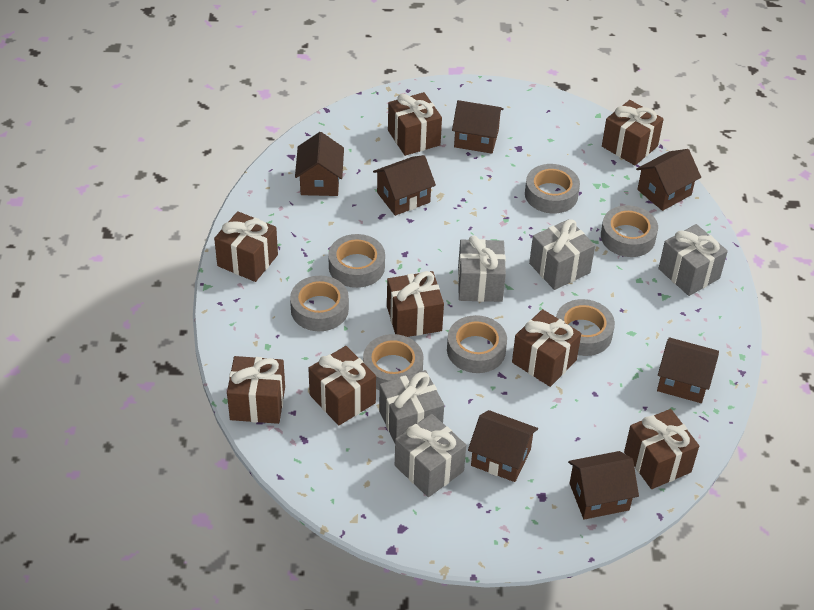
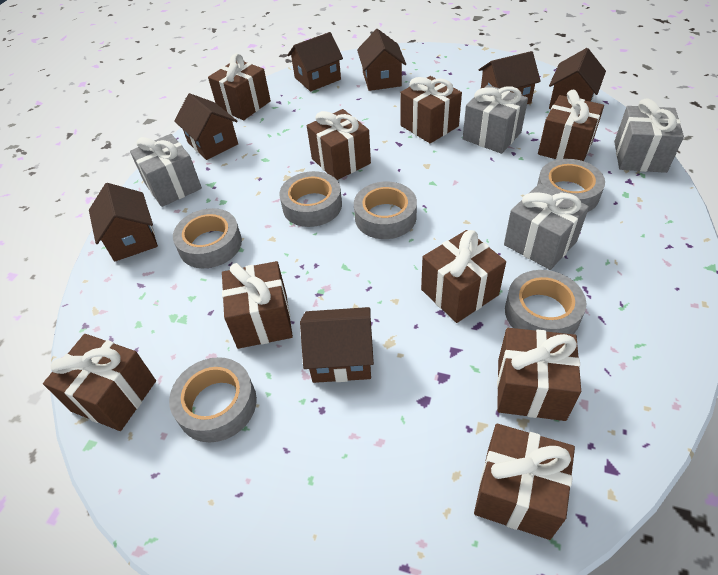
brown gift: 8 -> 9
grey gift: 5 -> 4
grey tape: 7 -> 6

